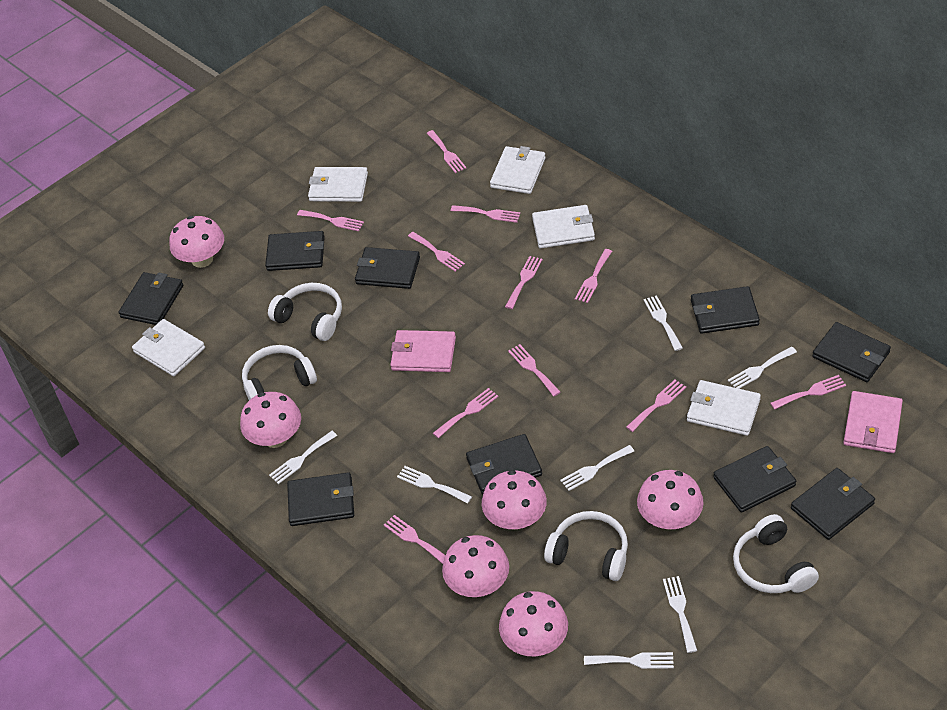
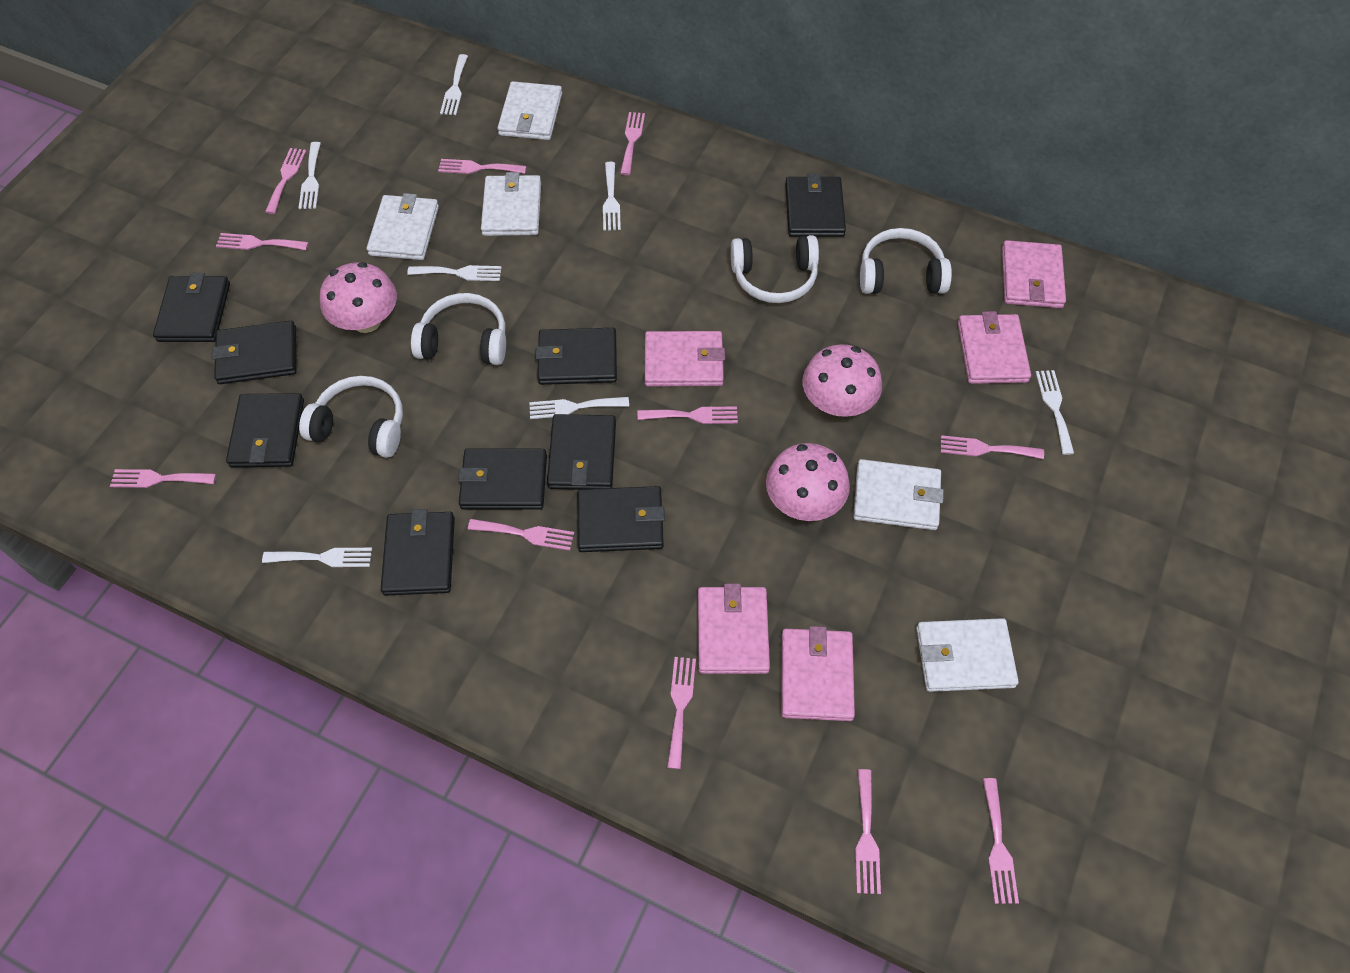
pink mushroom: 6 -> 3
pink wallet: 2 -> 5

